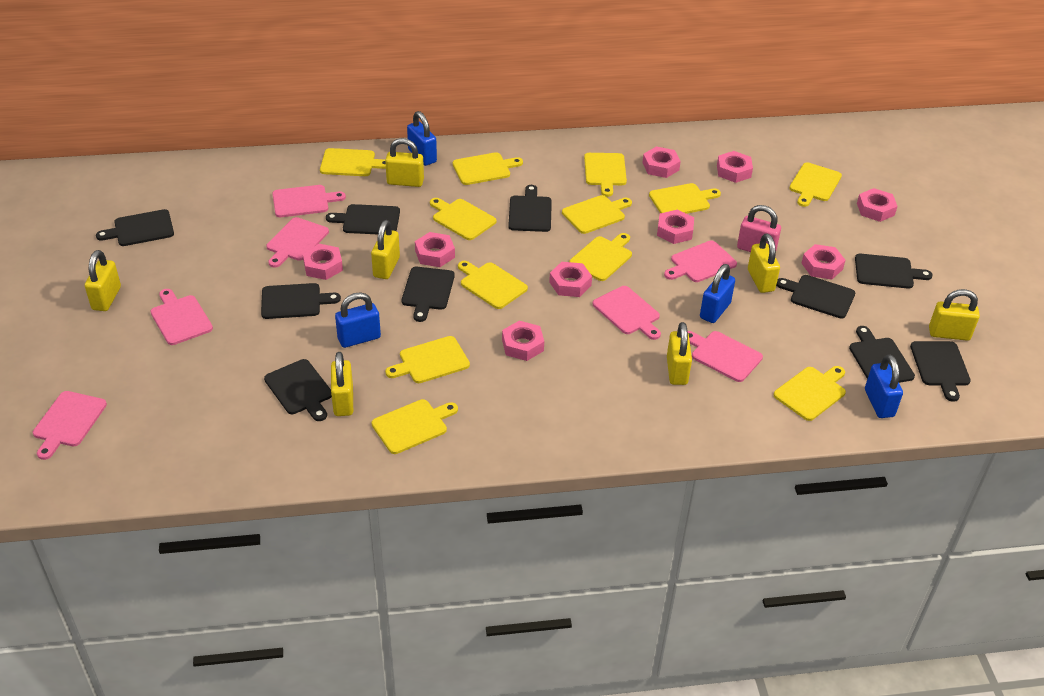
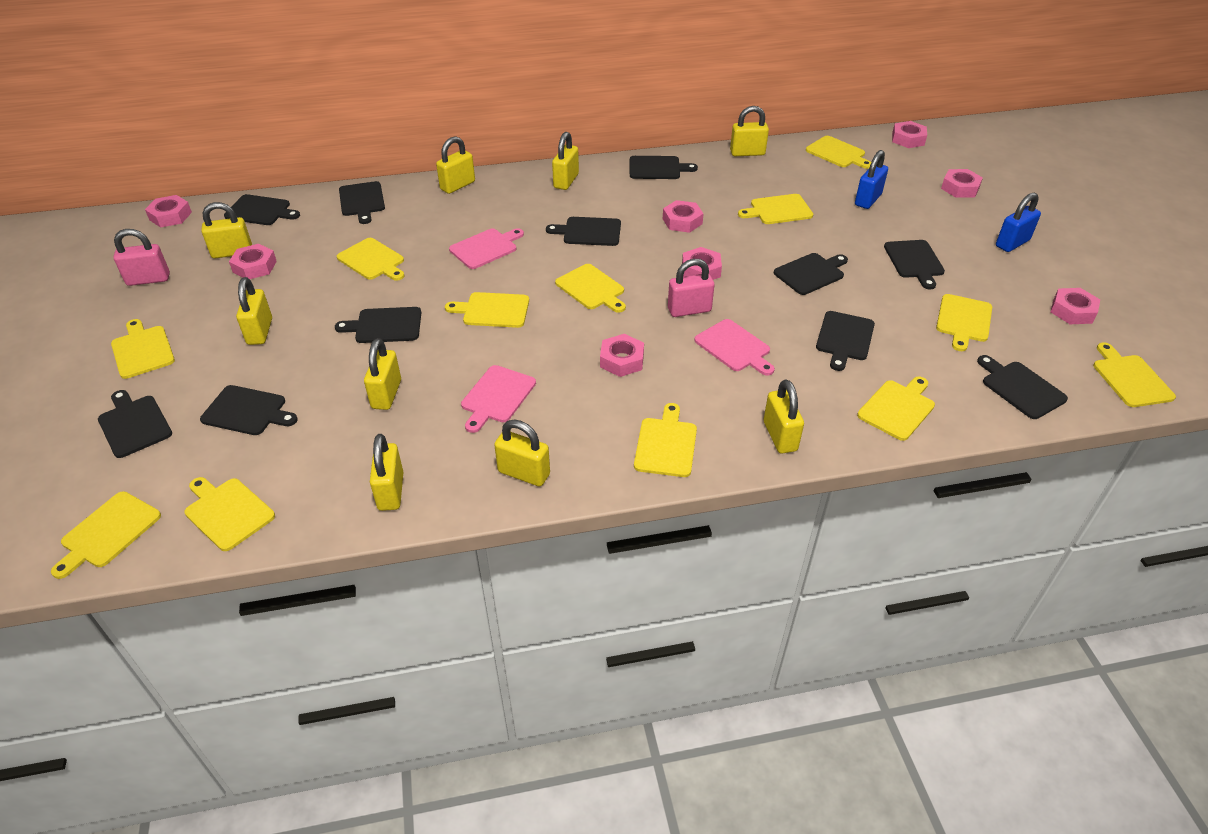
black cutting board: 10 -> 11
blue padlock: 4 -> 2
pink cutting board: 7 -> 3
pink nut: 9 -> 8
pink padlock: 1 -> 2
yellow padlock: 7 -> 9

